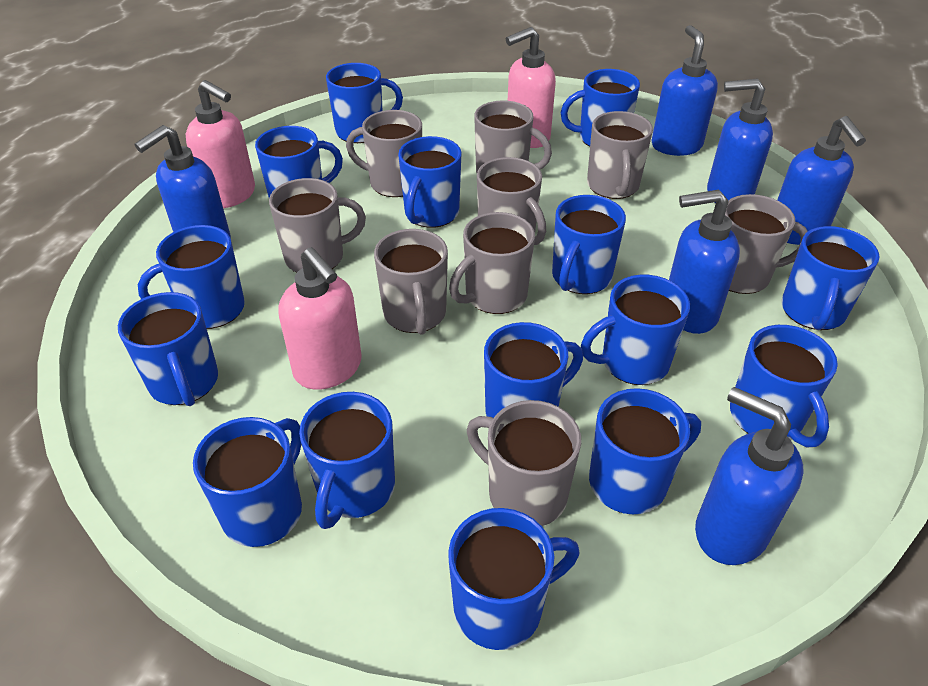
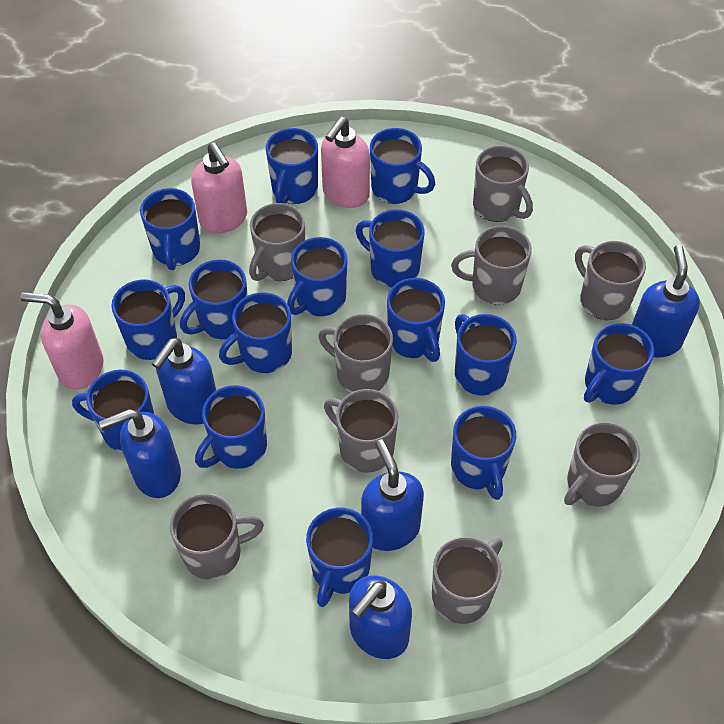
blue soap dispenser: 6 -> 5

